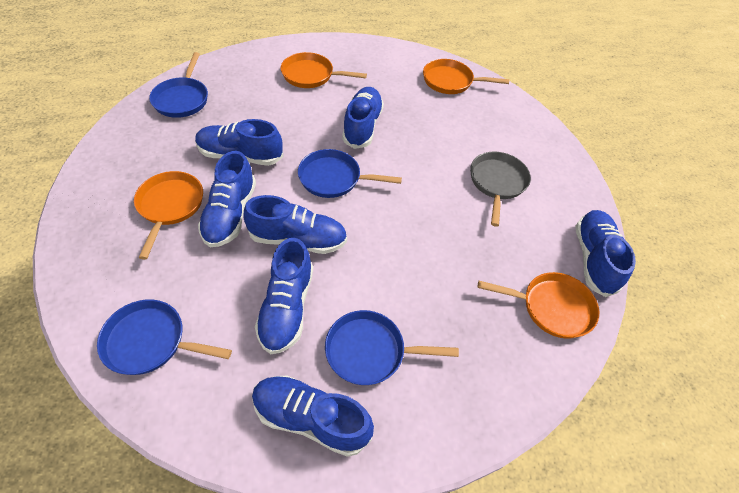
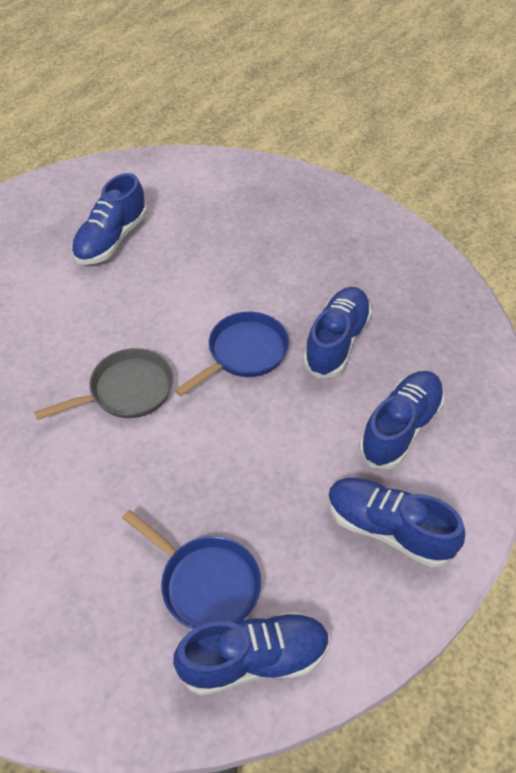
blue pan: 4 -> 2
blue shoe: 7 -> 5
orange pan: 4 -> 0

